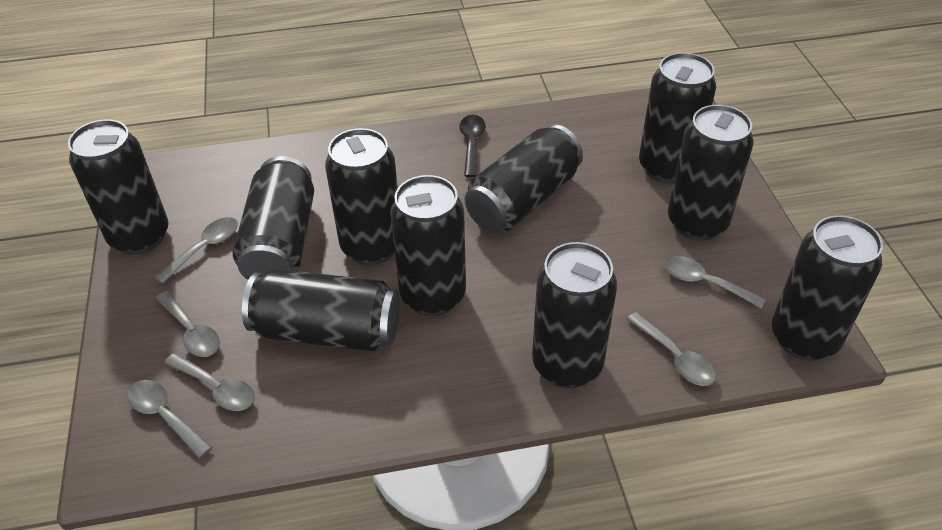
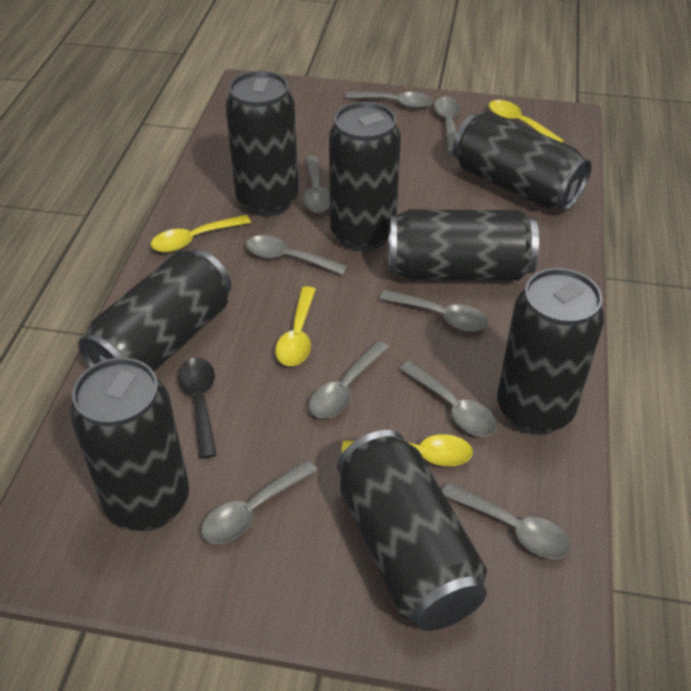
black can: 10 -> 8
grey spoon: 6 -> 9
yellow spoon: 0 -> 4

